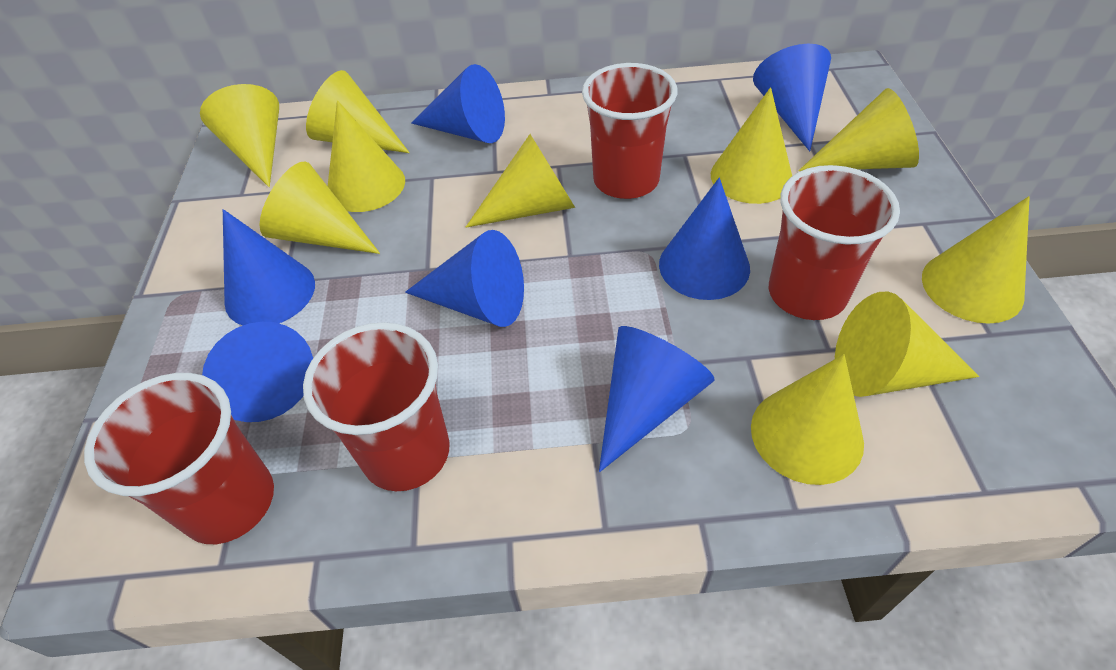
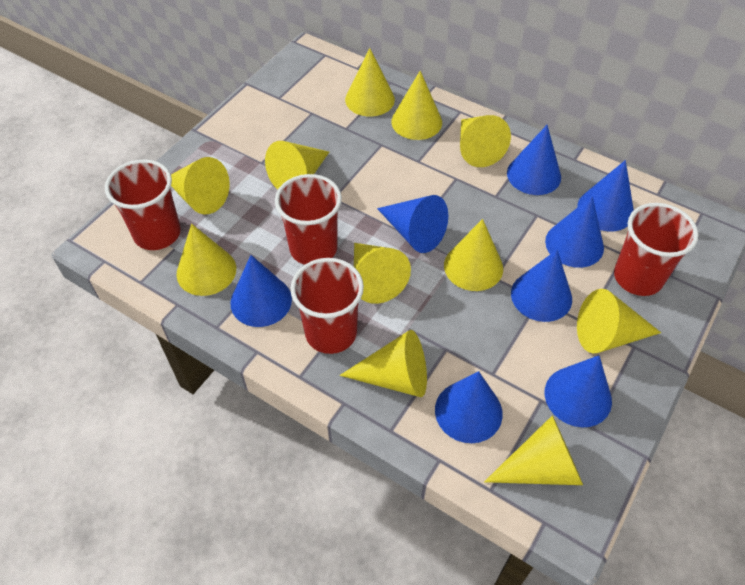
blue cone: 7 -> 8
yellow cone: 10 -> 11

